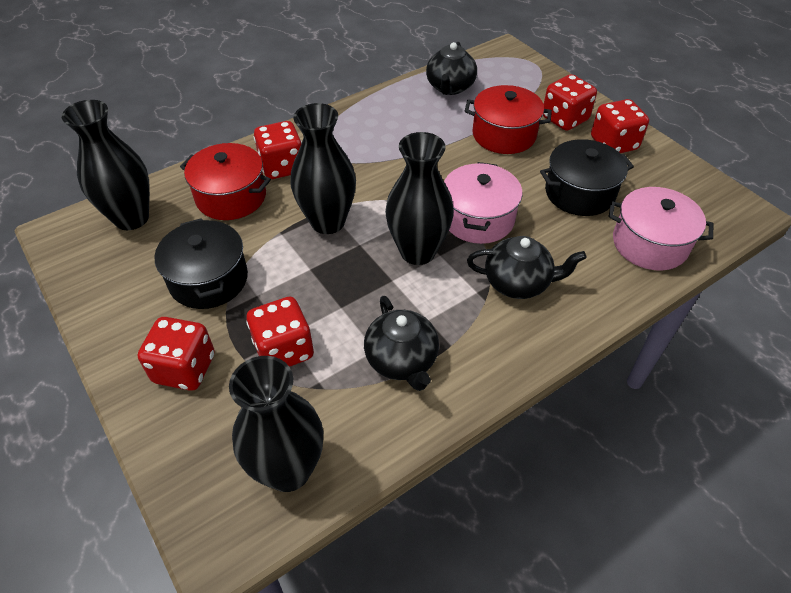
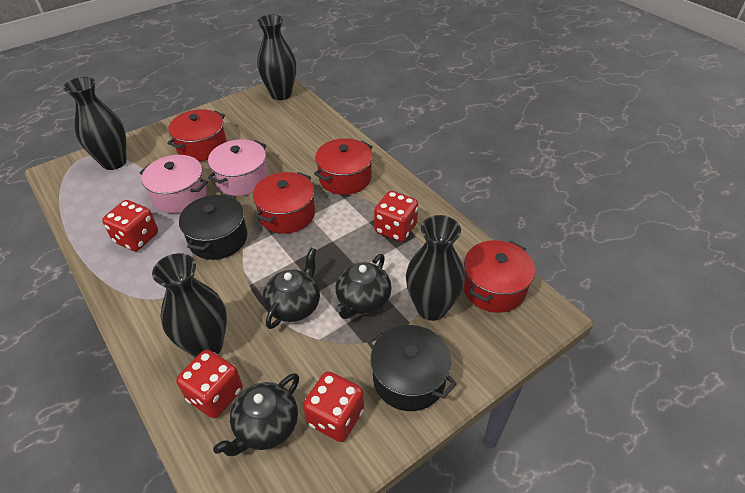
red dice: 5 -> 4
red pot: 2 -> 4

